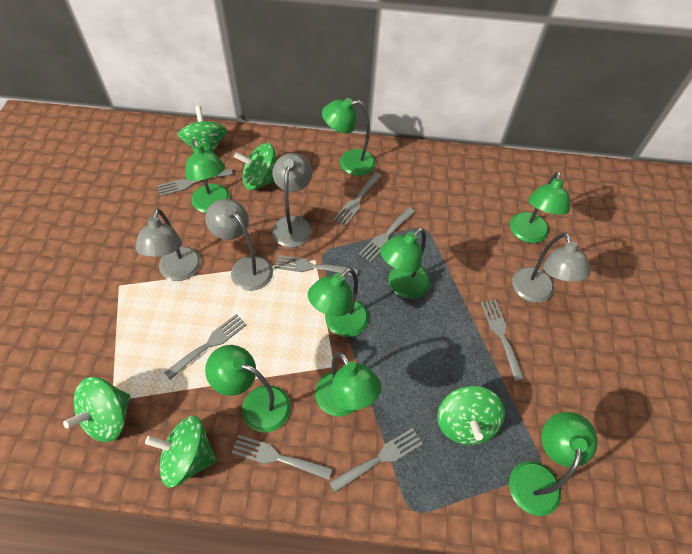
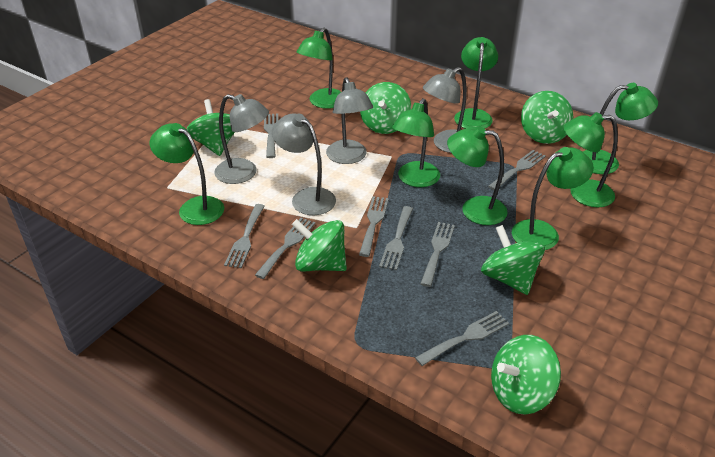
green spinning top: 5 -> 6

